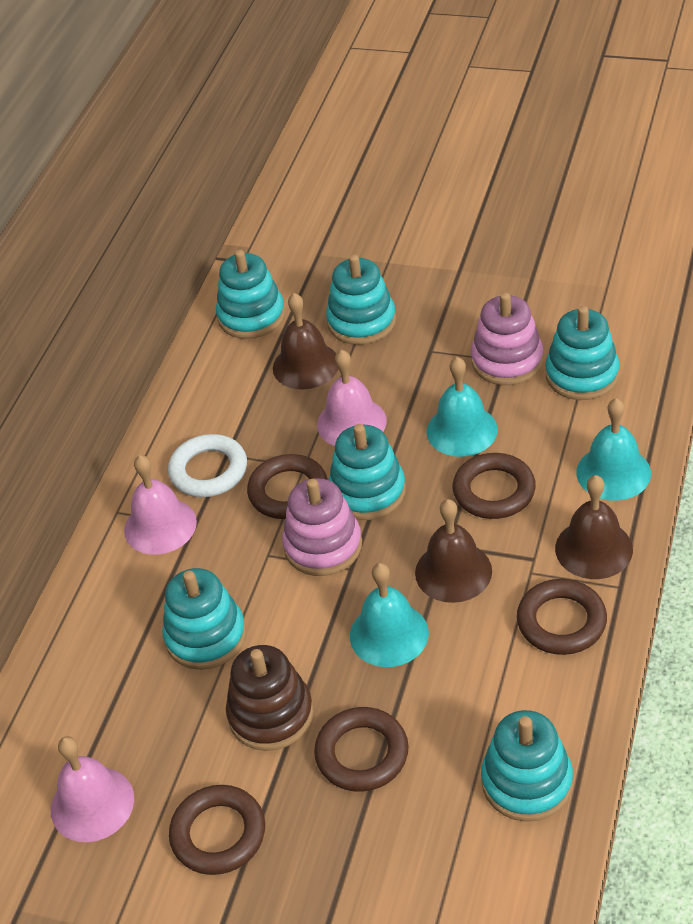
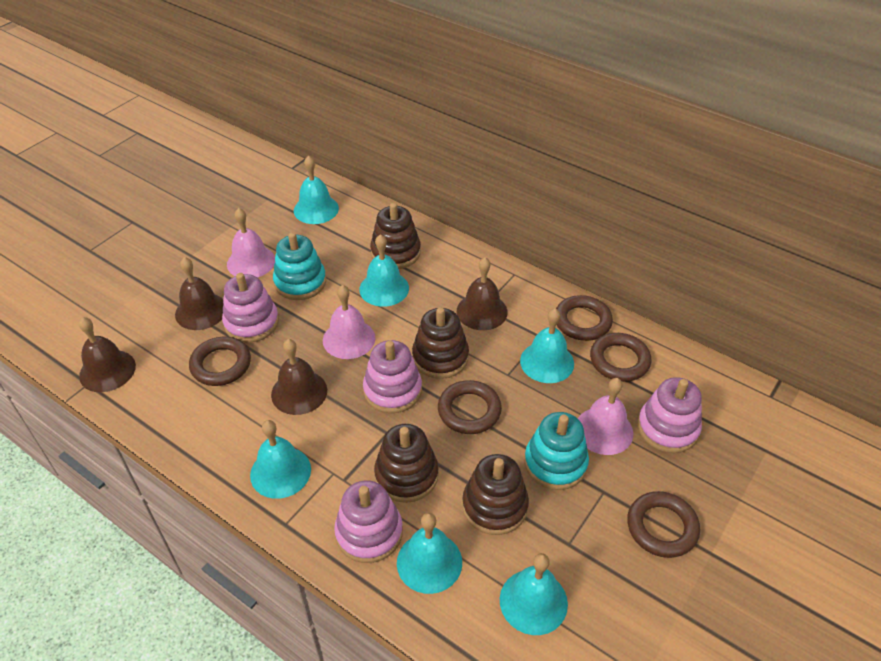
brown bell: 3 -> 4
brown stacking toy: 1 -> 4
pink stacking toy: 2 -> 4
turquoise bell: 3 -> 6
turquoise stacking toy: 6 -> 2
white ring: 1 -> 0

